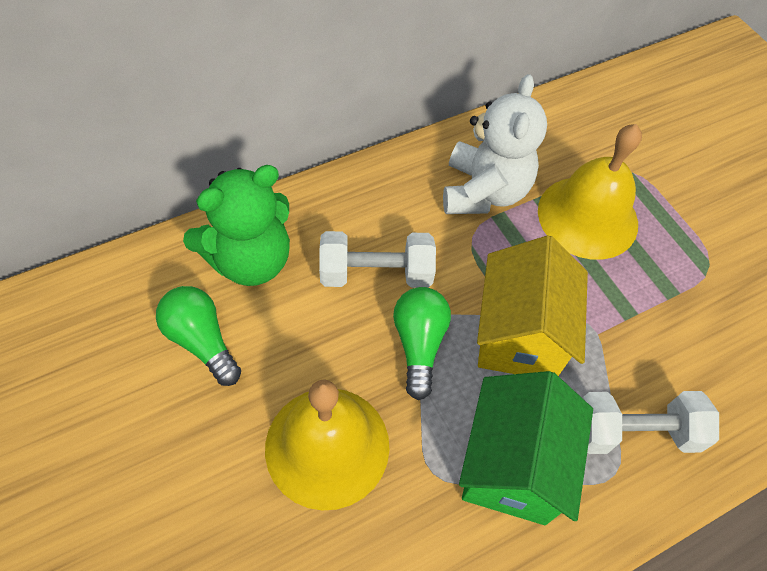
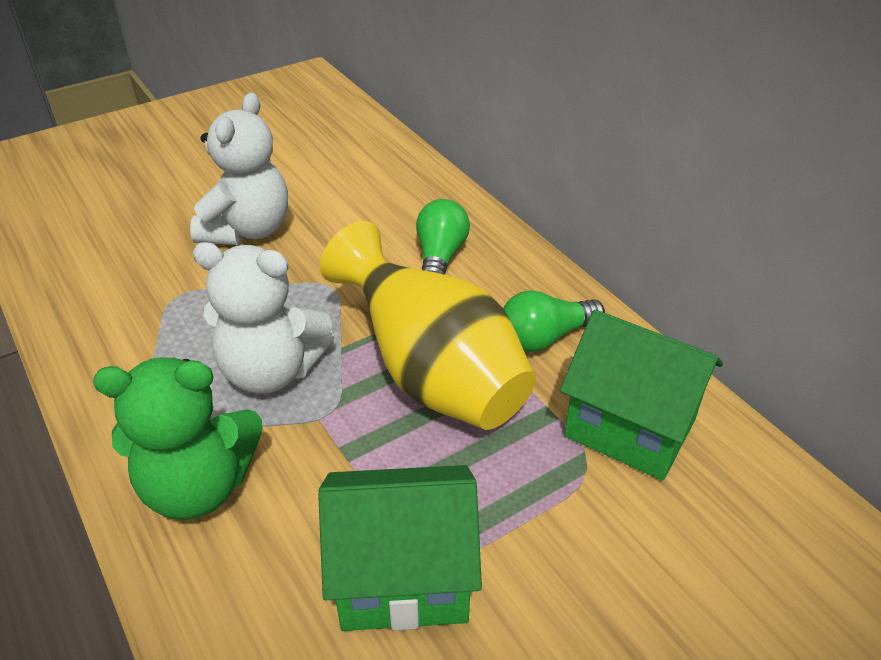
green house: 1 -> 2
white dumbbell: 2 -> 0
white teddy bear: 1 -> 2
yellow bell: 2 -> 0
yellow house: 1 -> 0
yellow vase: 0 -> 1

